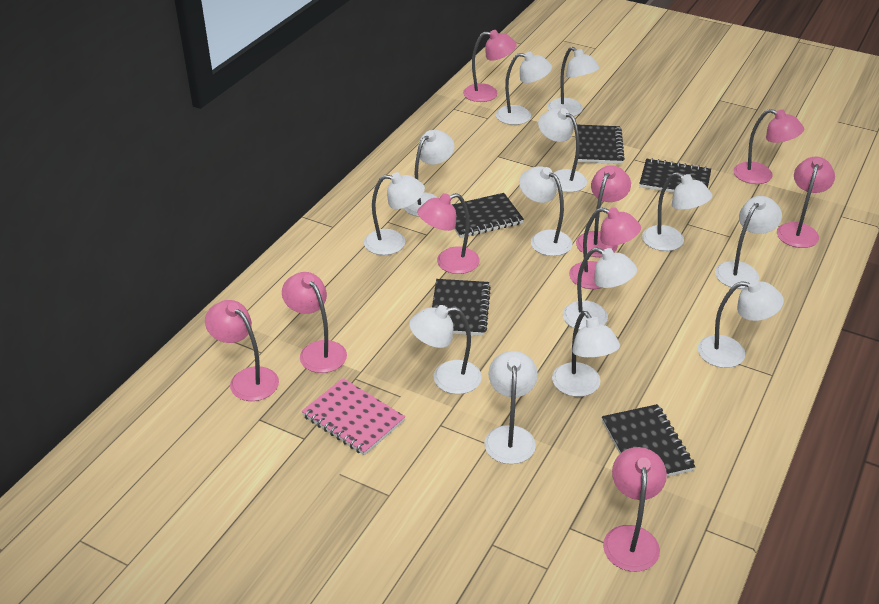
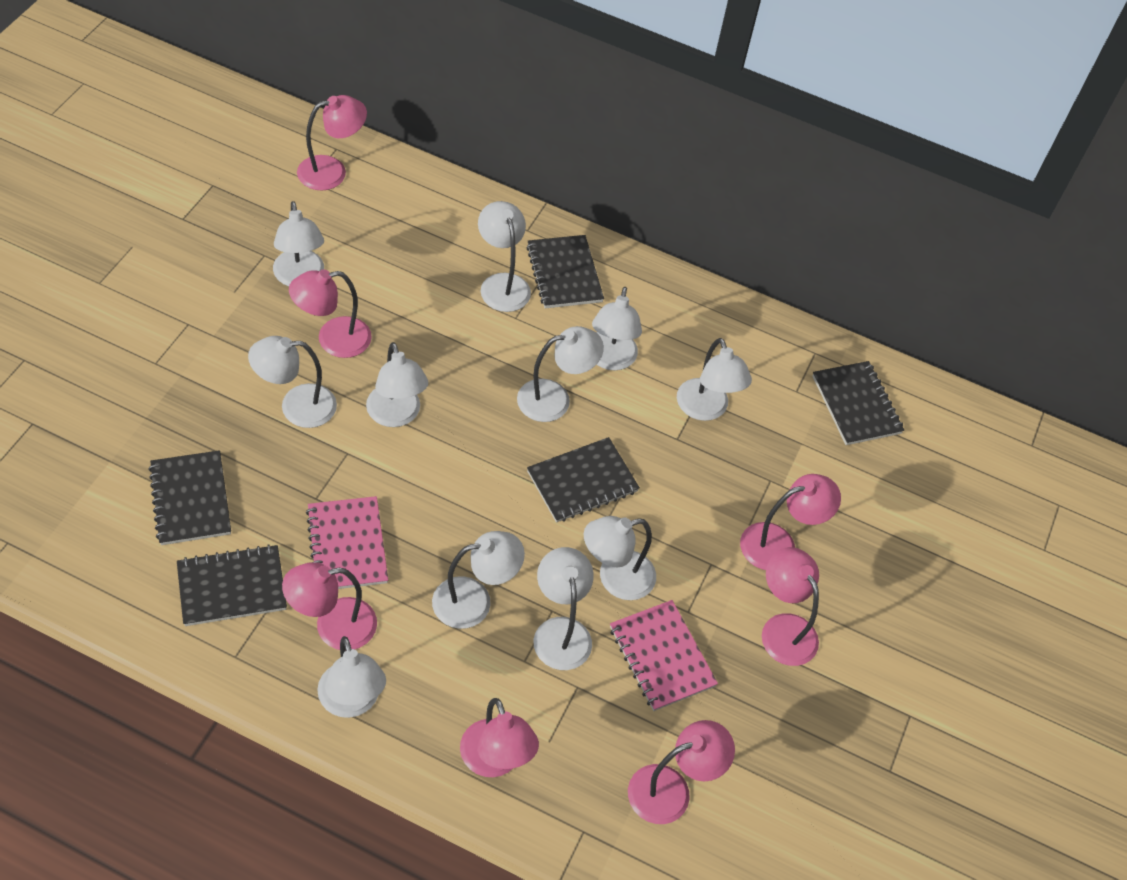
pink lamp: 9 -> 7
pink notebook: 1 -> 2
white lamp: 13 -> 11

